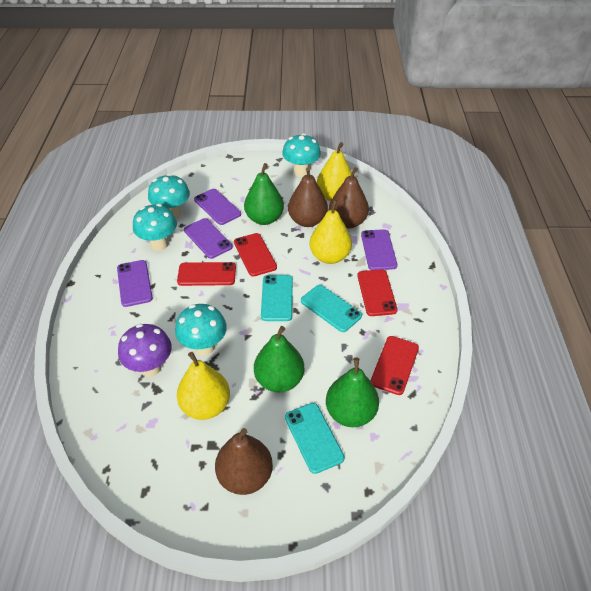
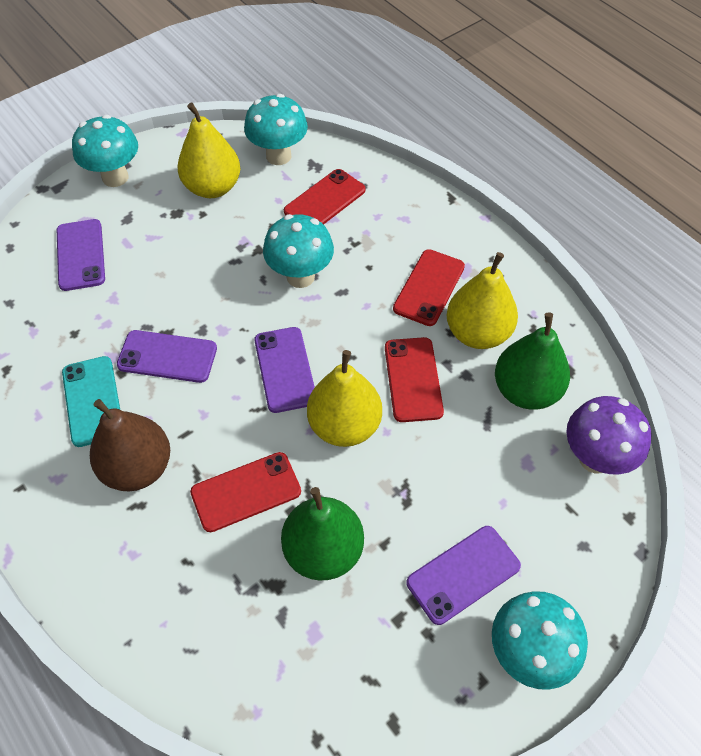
brown pear: 3 -> 1
green pear: 3 -> 2
turquoise phone: 3 -> 1

